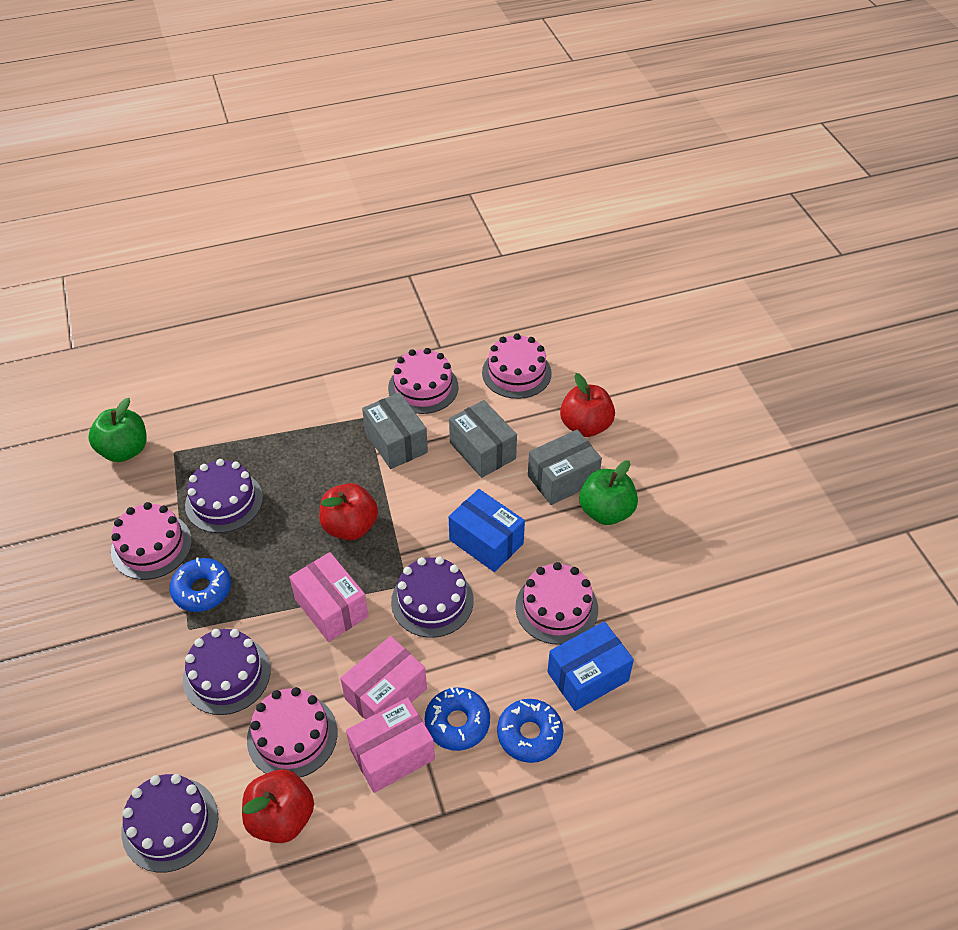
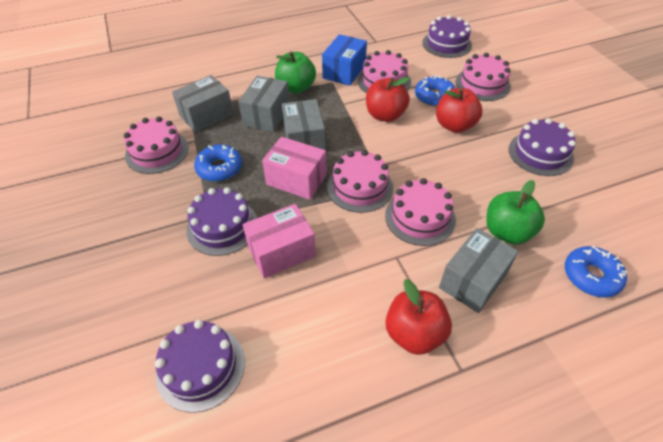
blue box: 2 -> 1
grey box: 3 -> 4
pink box: 3 -> 2

